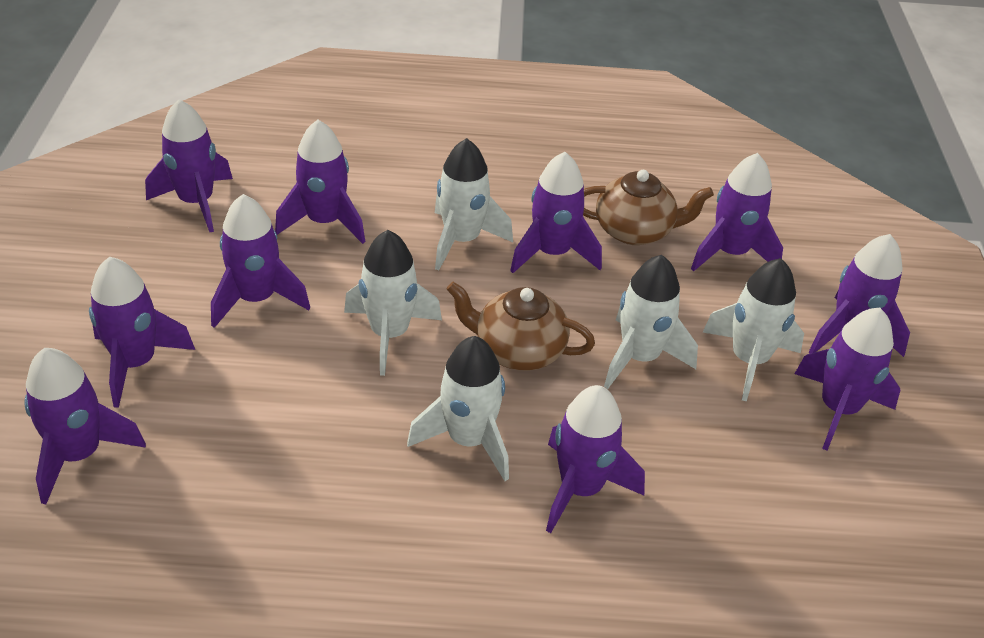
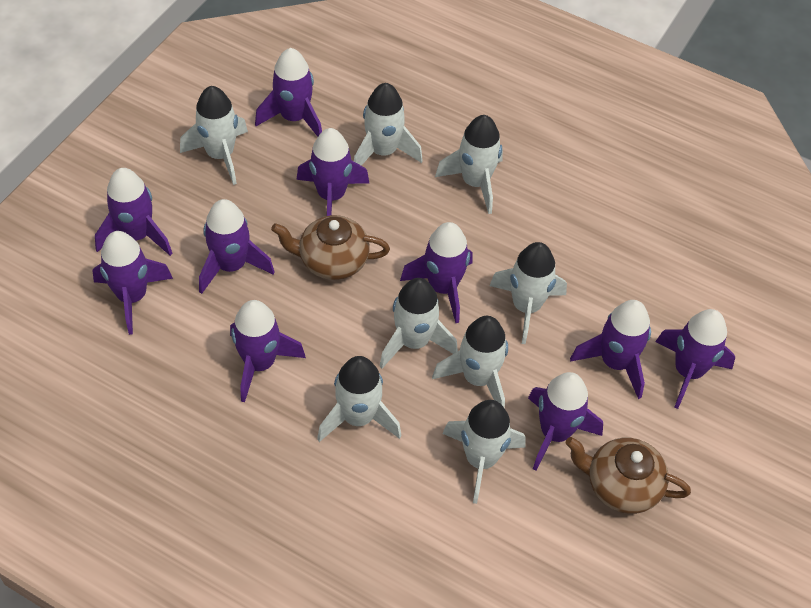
white rocket: 5 -> 8

